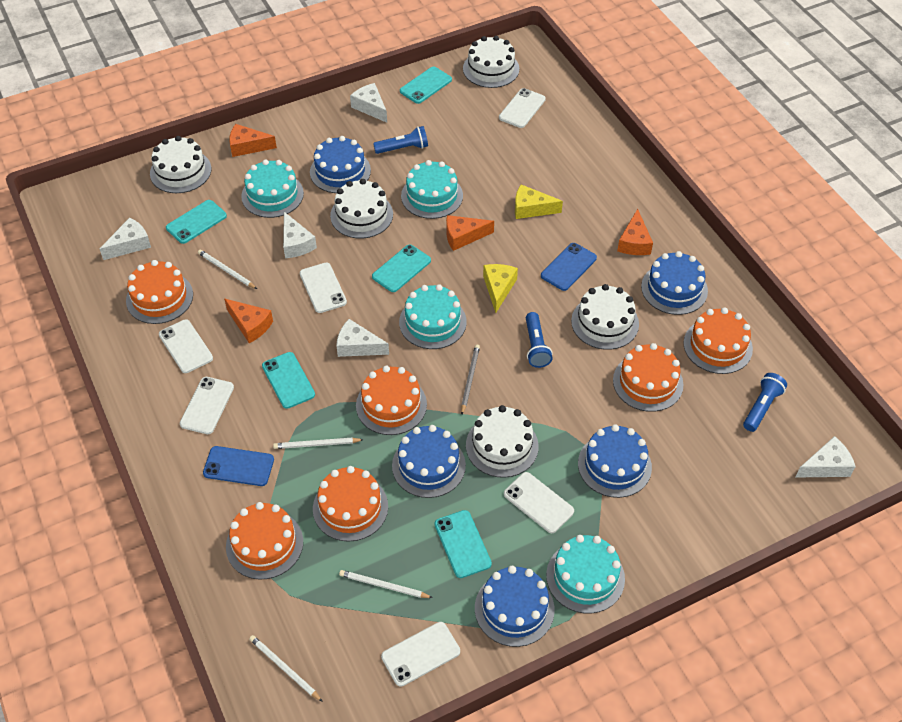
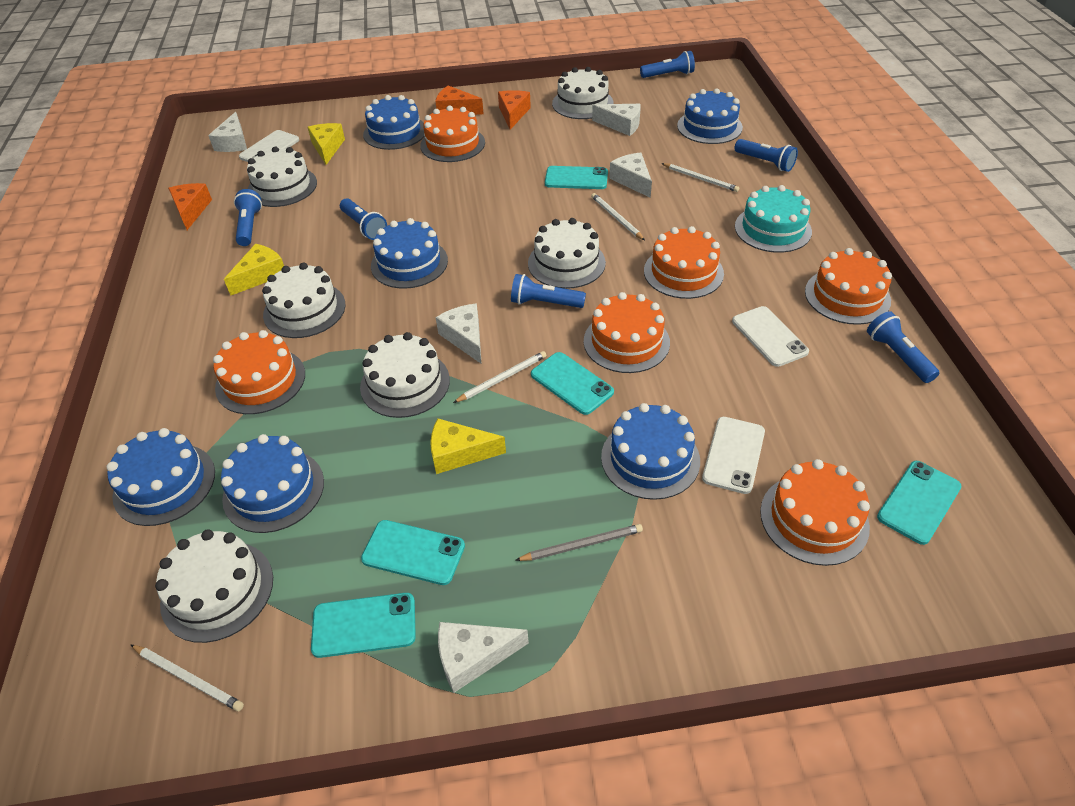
blue cake: 5 -> 6
blue flashlight: 3 -> 6
blue phone: 2 -> 0
orange cheese: 4 -> 3
turquoise cake: 4 -> 1
white cake: 5 -> 6
white phone: 6 -> 3
yellow cheese: 2 -> 3

